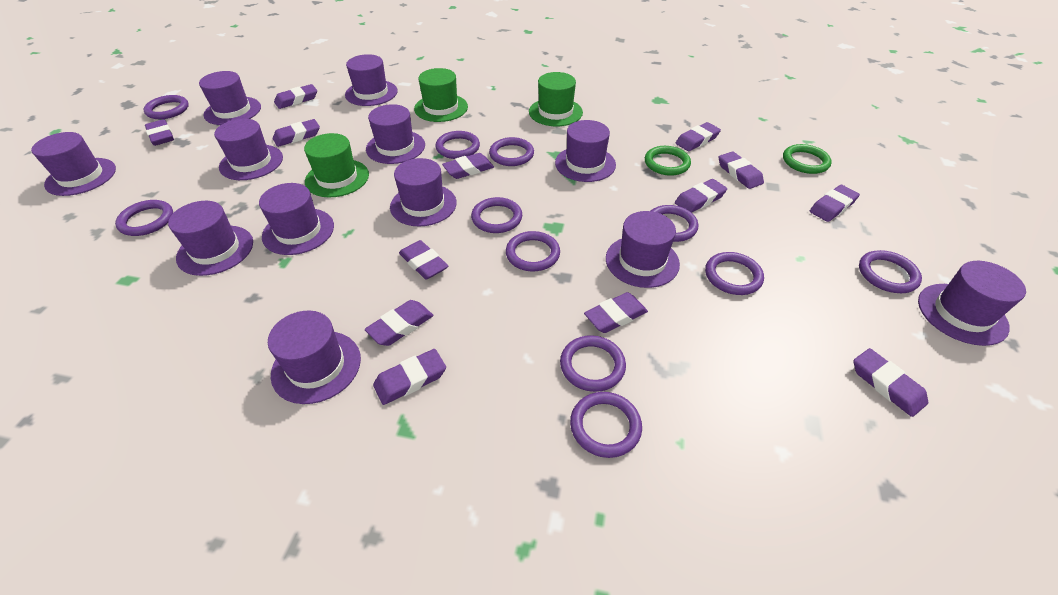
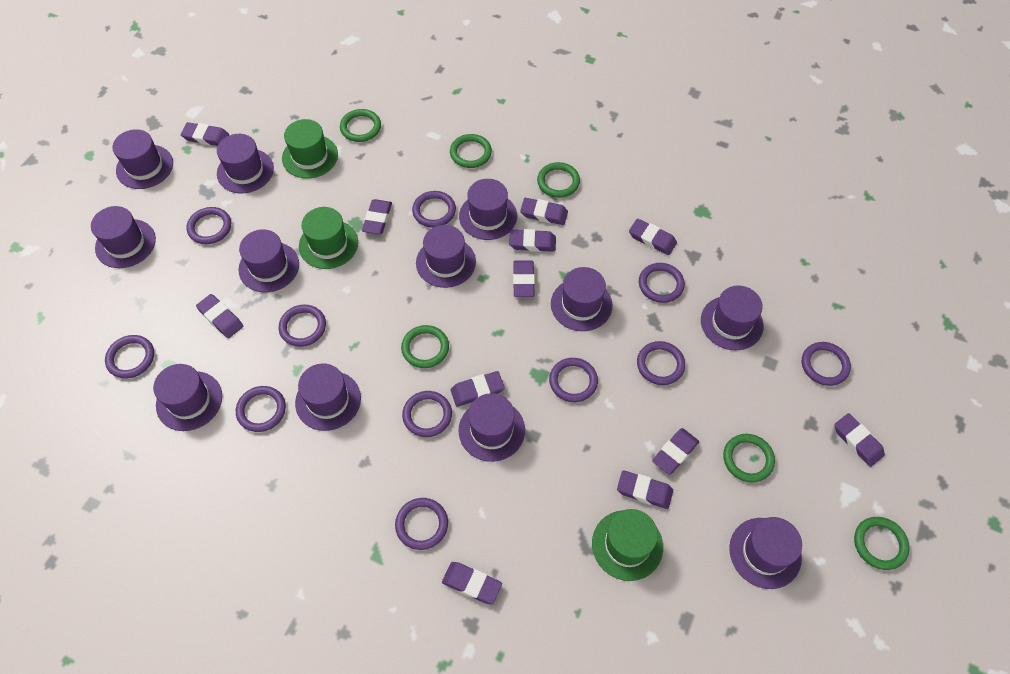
green ring: 2 -> 6
purple eraser: 13 -> 12

